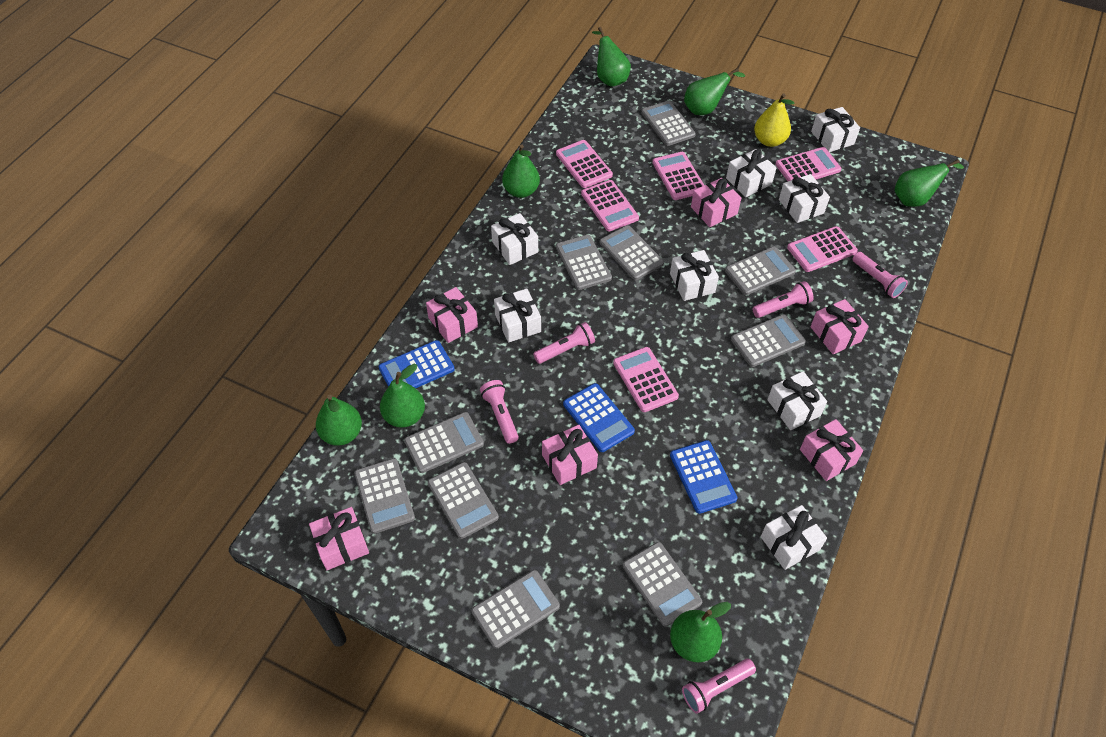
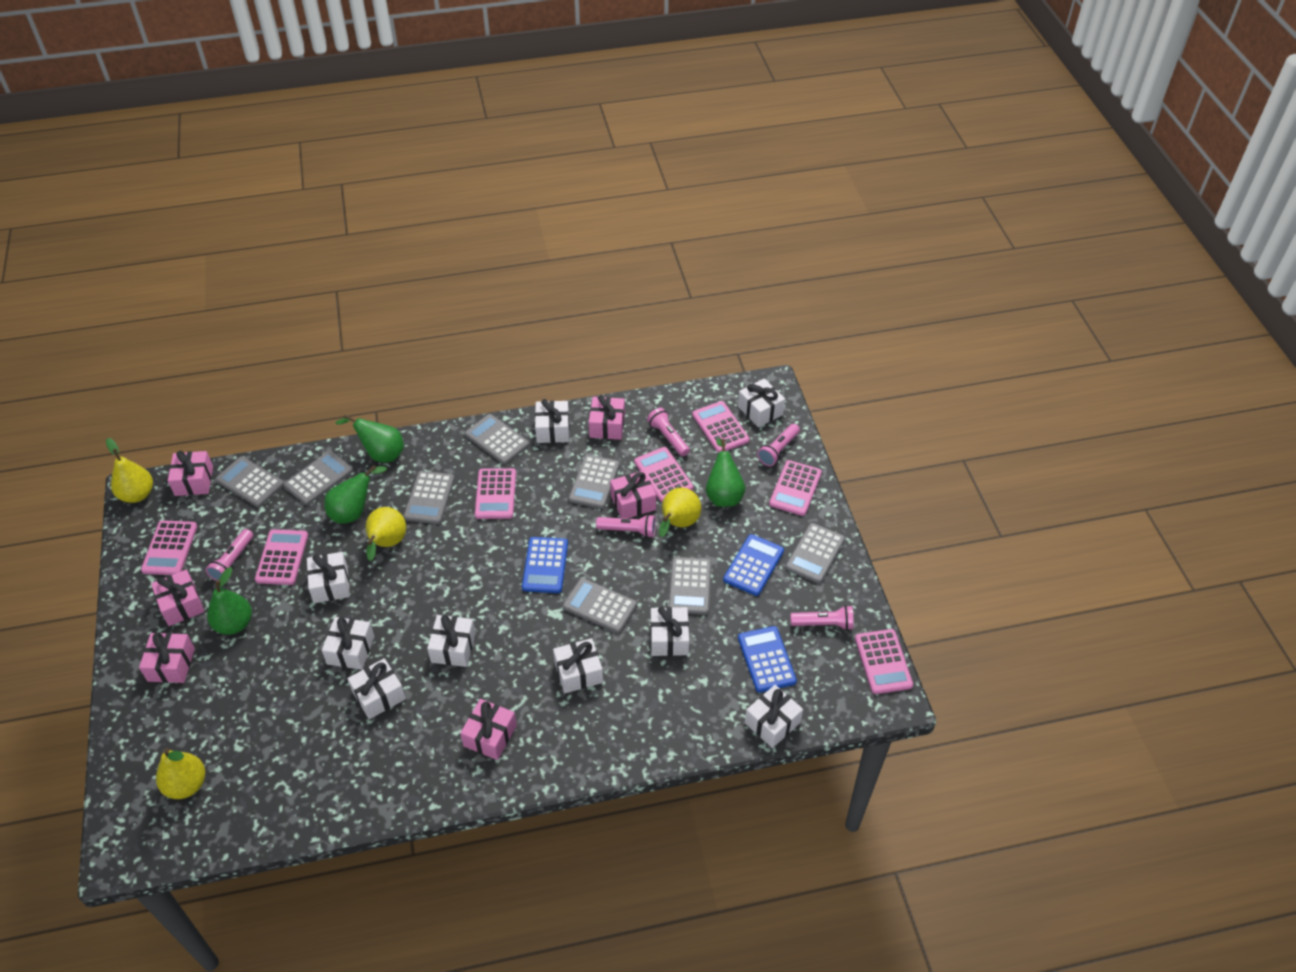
green pear: 7 -> 4
grey calculator: 10 -> 8
pink calculator: 6 -> 7
white gift: 8 -> 9
yellow pear: 1 -> 4

